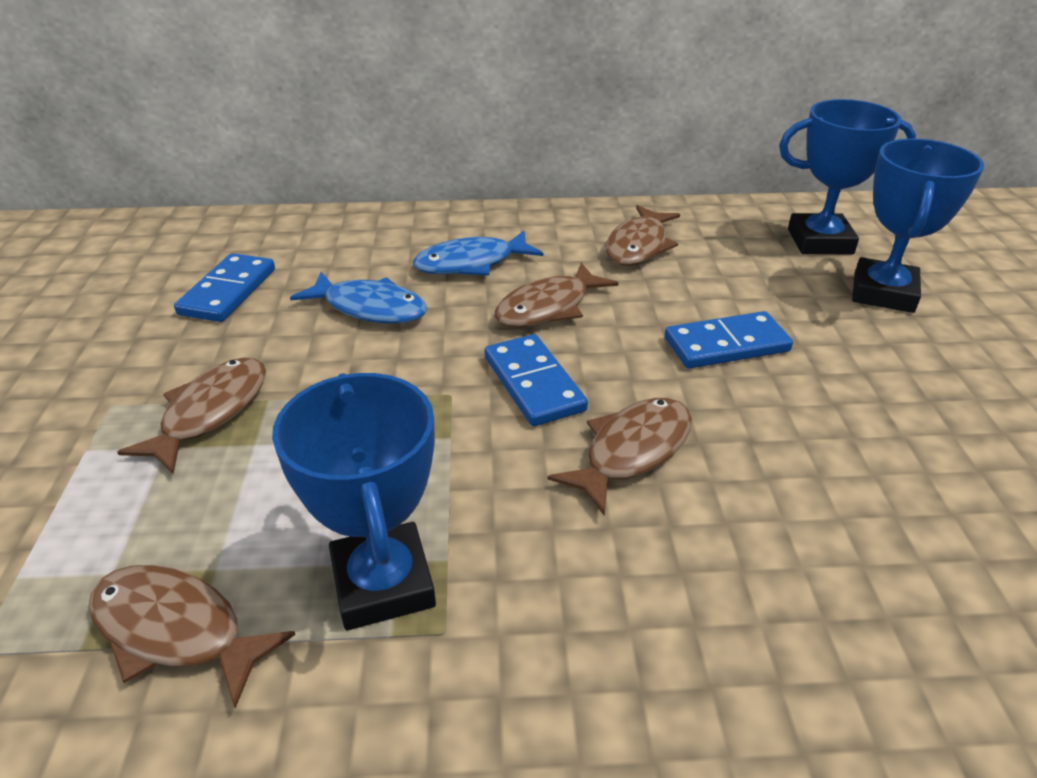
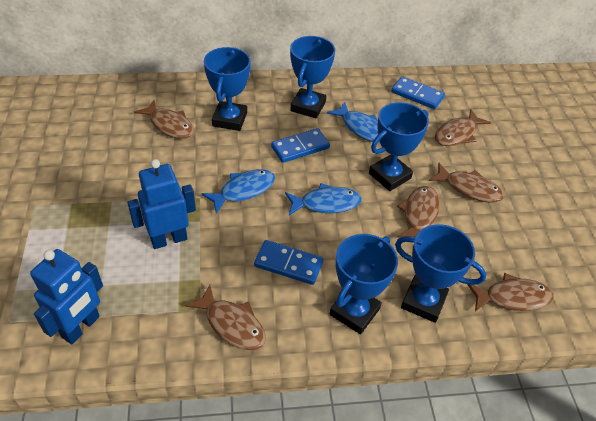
blue fish: 2 -> 3
blue robot: 0 -> 2
blue trophy: 3 -> 5
brown fish: 5 -> 6

